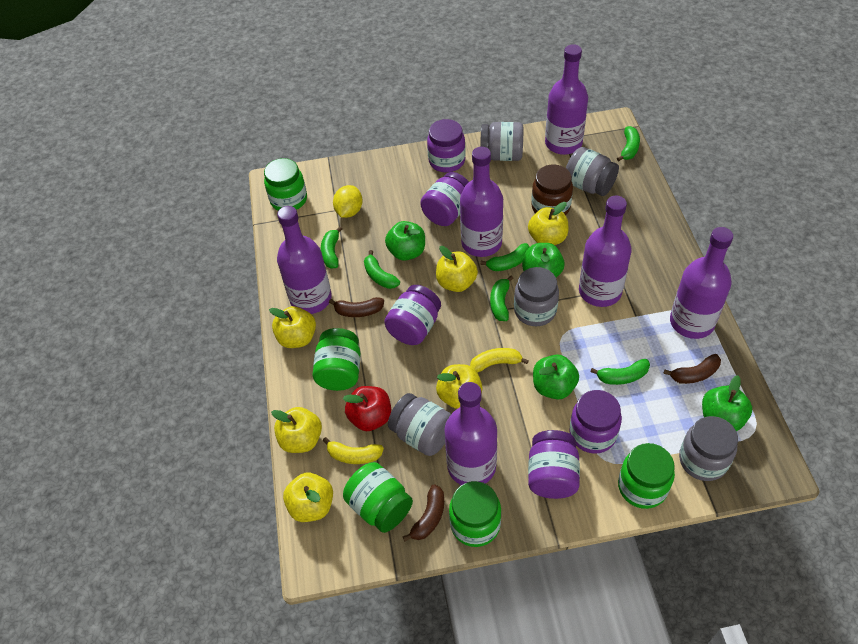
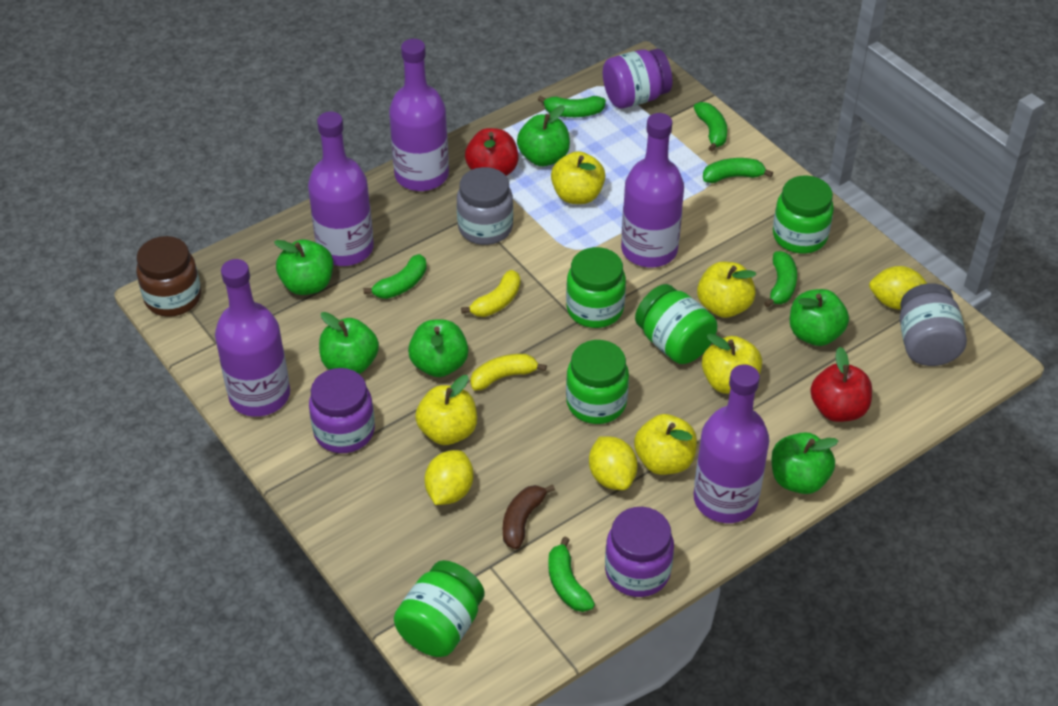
brown banana: 3 -> 1
green apple: 4 -> 6
grey jar: 5 -> 2
purple bottle: 6 -> 5
purple jar: 5 -> 3
red apple: 1 -> 2
yellow apple: 6 -> 5
yellow lemon: 1 -> 3

